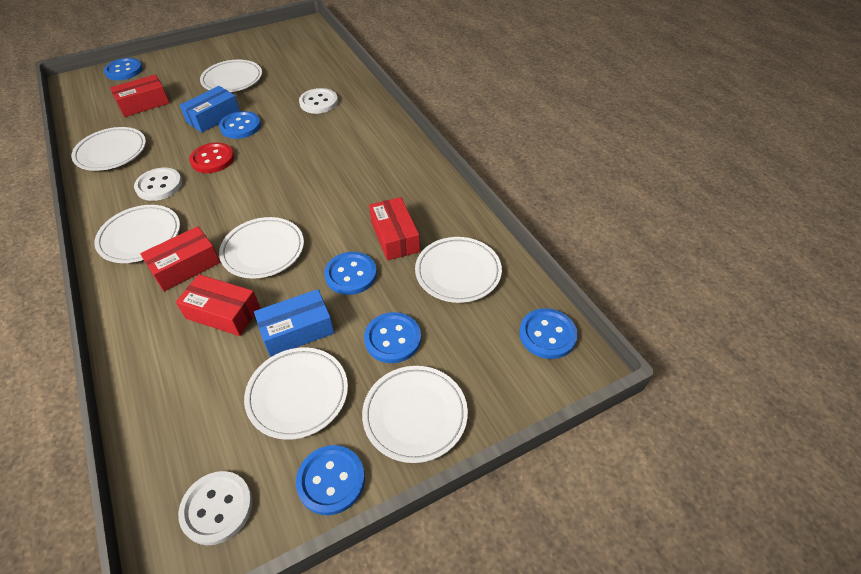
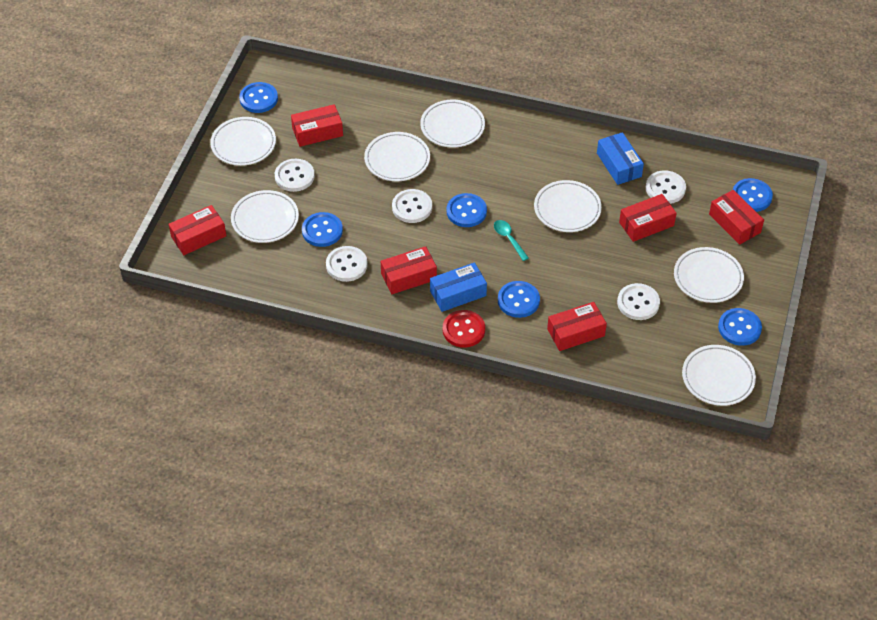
red box: 4 -> 6
turquoise spoon: 0 -> 1
white button: 3 -> 5

